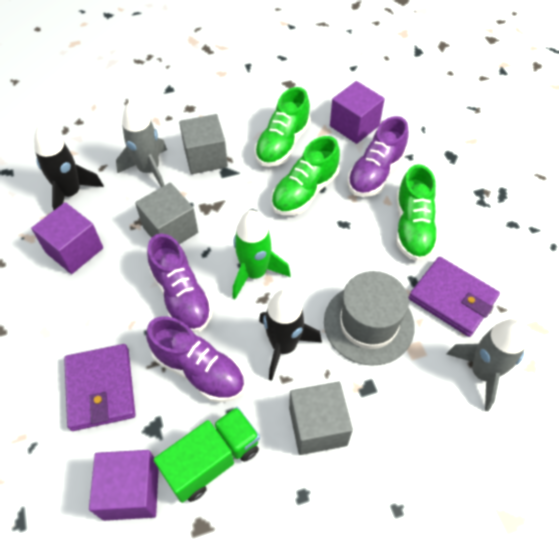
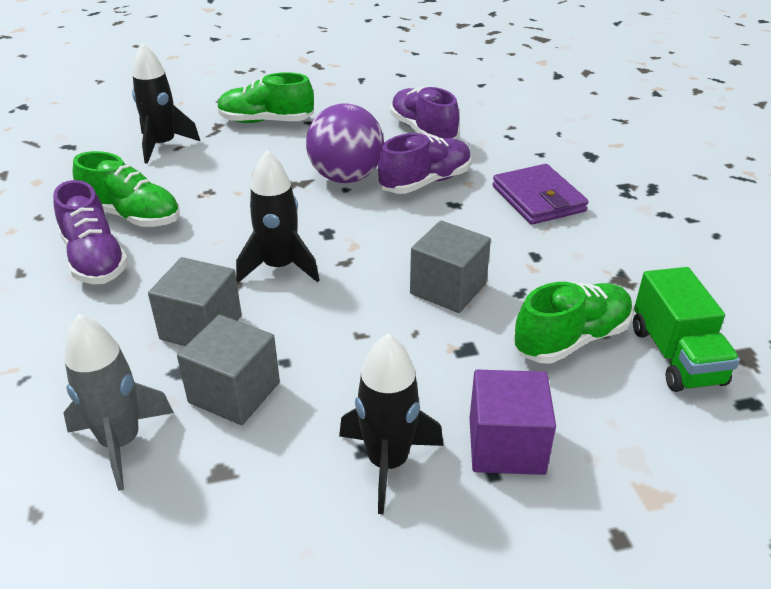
black rocket: 2 -> 3
green rocket: 1 -> 0
grey hat: 1 -> 0
grey rocket: 2 -> 1
purple ball: 0 -> 1
purple cube: 3 -> 1
purple wallet: 2 -> 1

